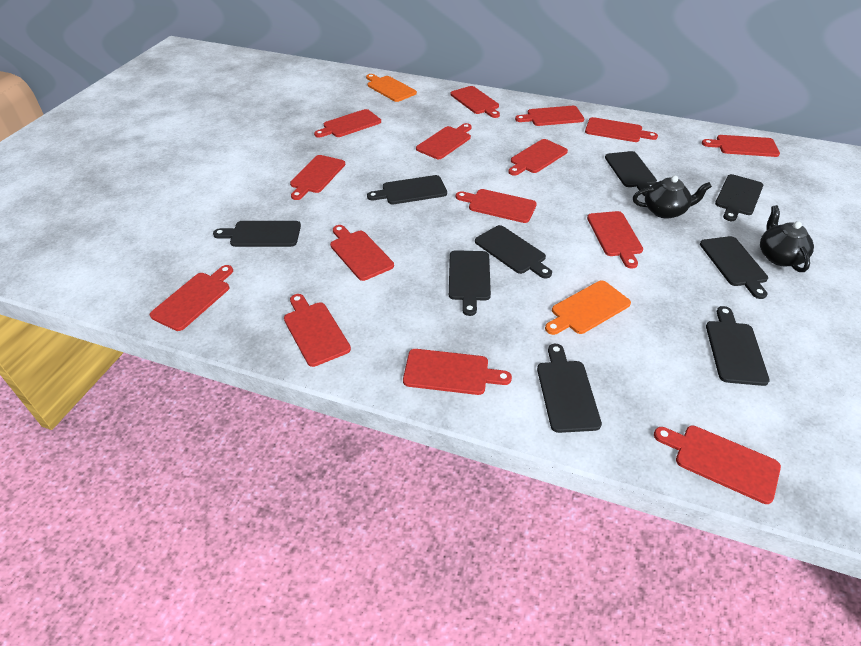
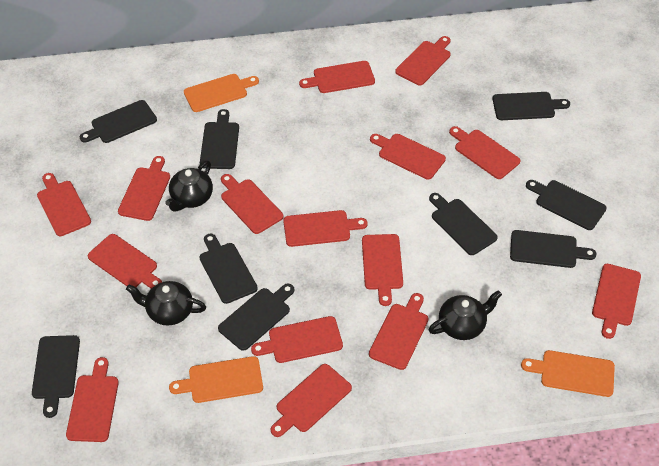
black teapot: 2 -> 3
orange cutting board: 2 -> 3

